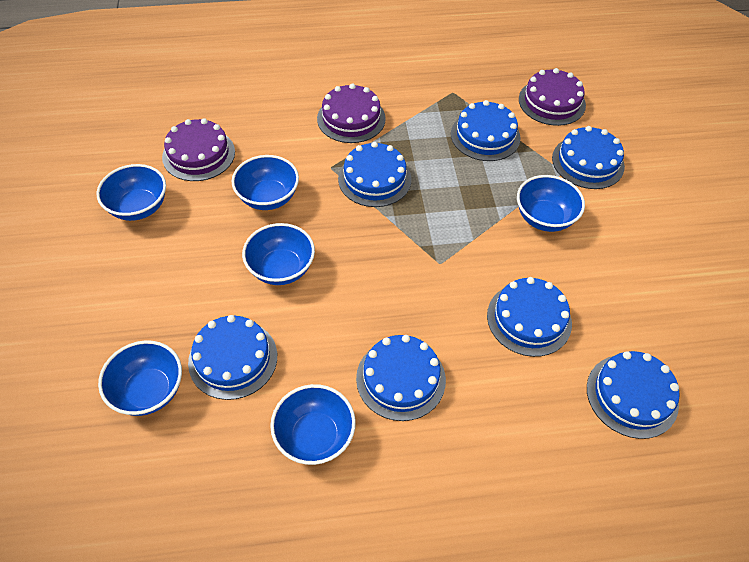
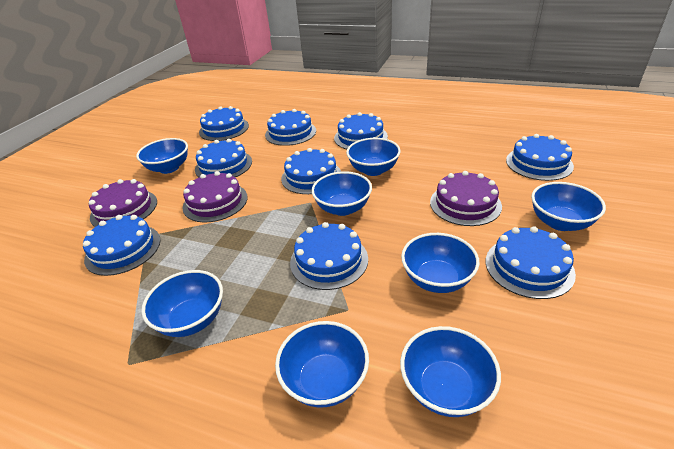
blue bowl: 6 -> 8
blue cake: 7 -> 9

